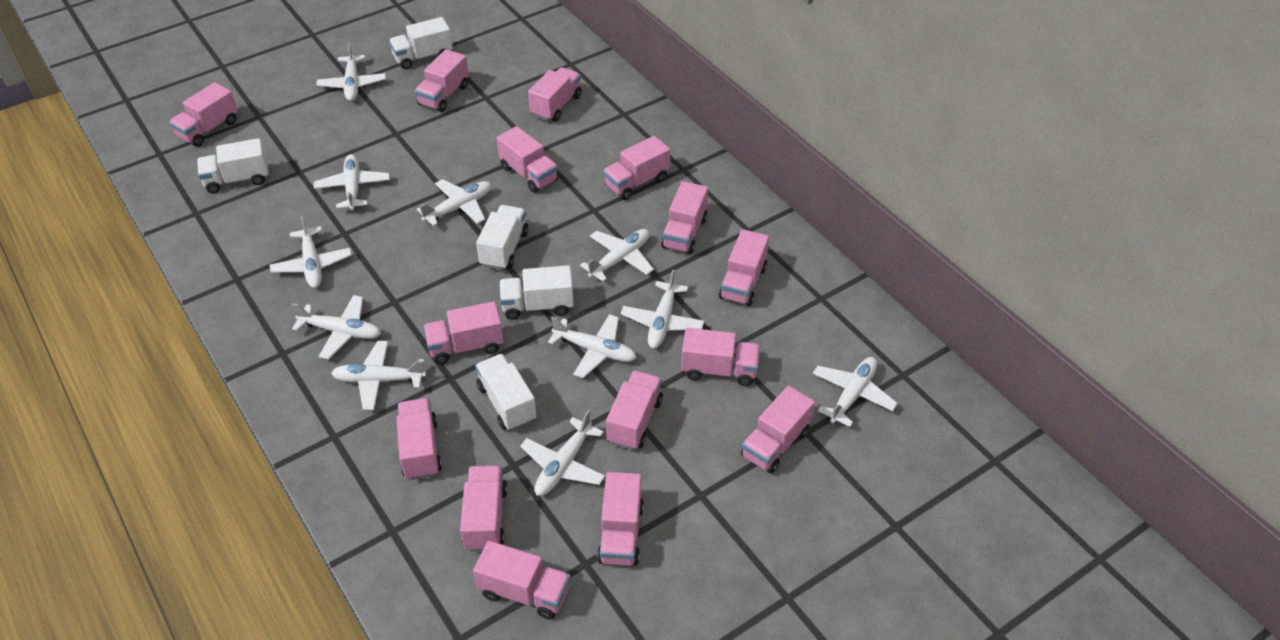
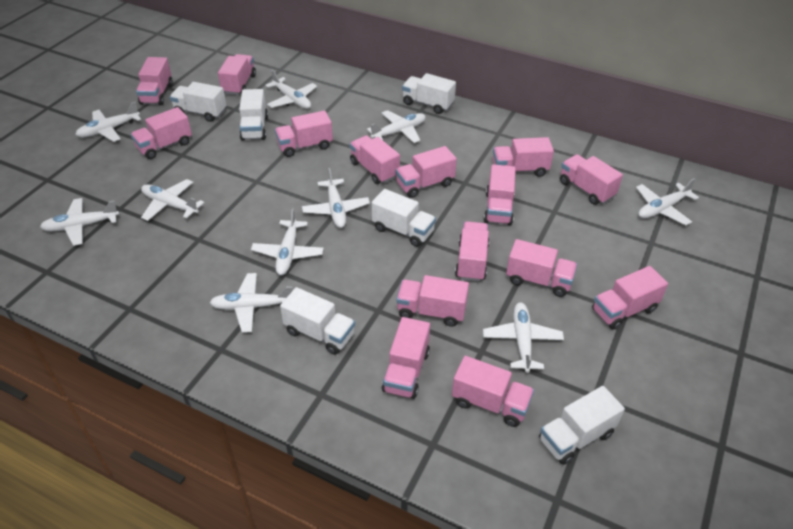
white plane: 11 -> 10
white truck: 5 -> 6

